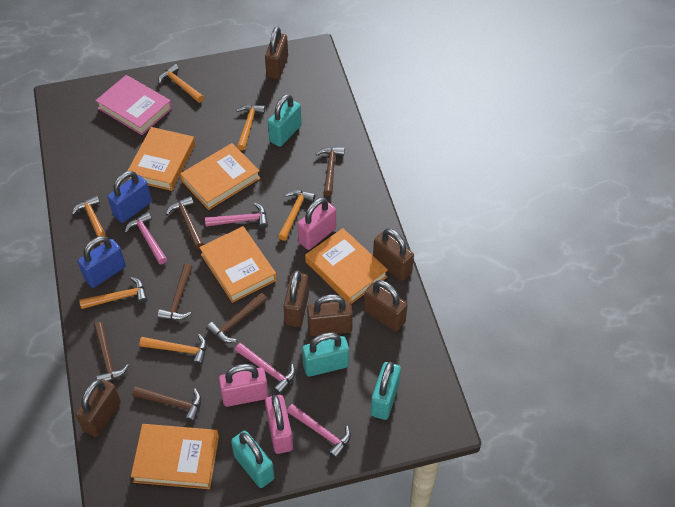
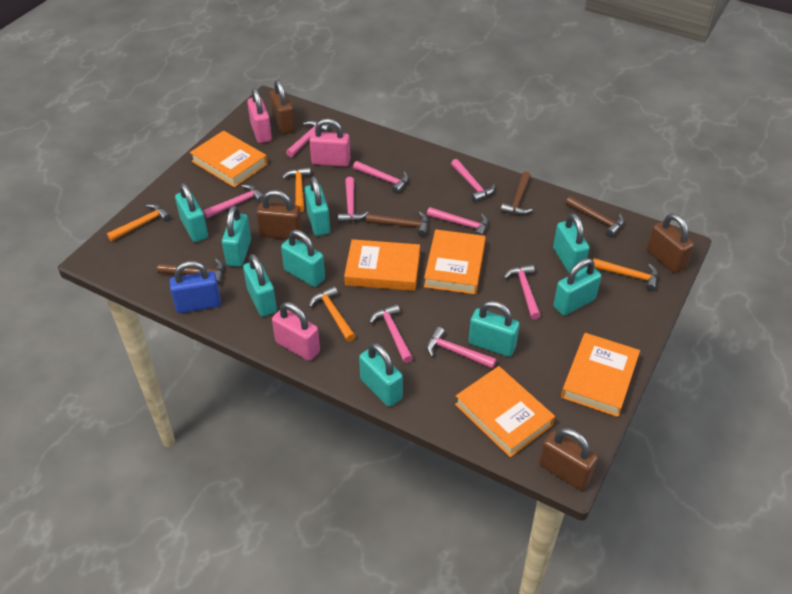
blue padlock: 2 -> 1
brown hammer: 6 -> 4
brown padlock: 6 -> 4
orange hammer: 6 -> 4
pink book: 1 -> 0
pink hammer: 4 -> 9
turquoise padlock: 4 -> 9

